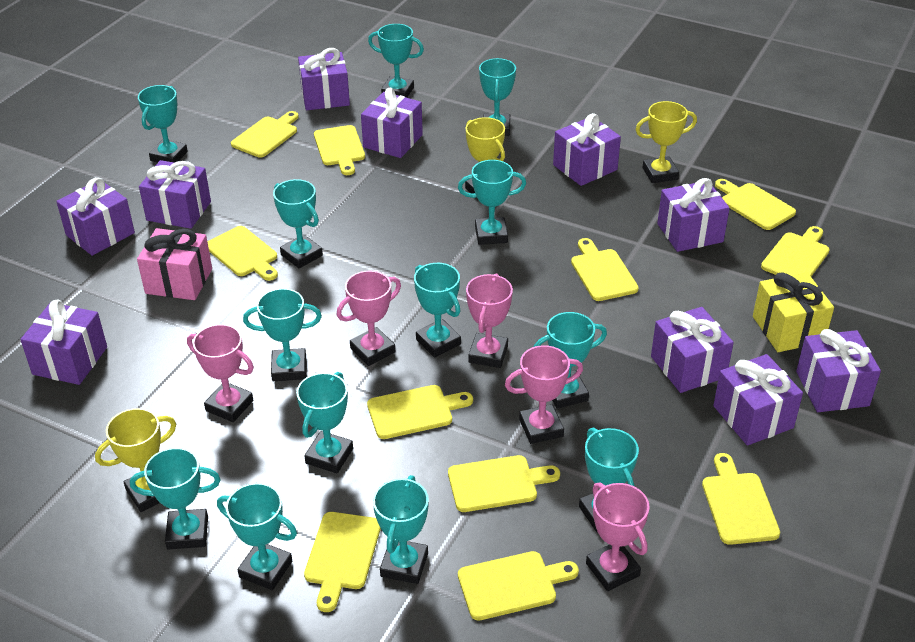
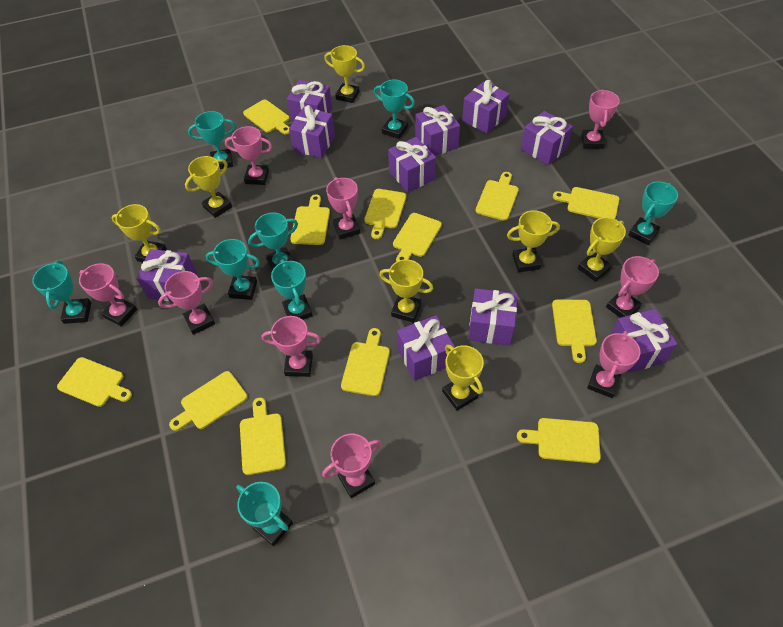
pink gift: 1 -> 0
pink trophy: 5 -> 9
turquoise trophy: 13 -> 8
yellow cutting board: 11 -> 12
yellow gift: 1 -> 0
yellow trophy: 3 -> 7

